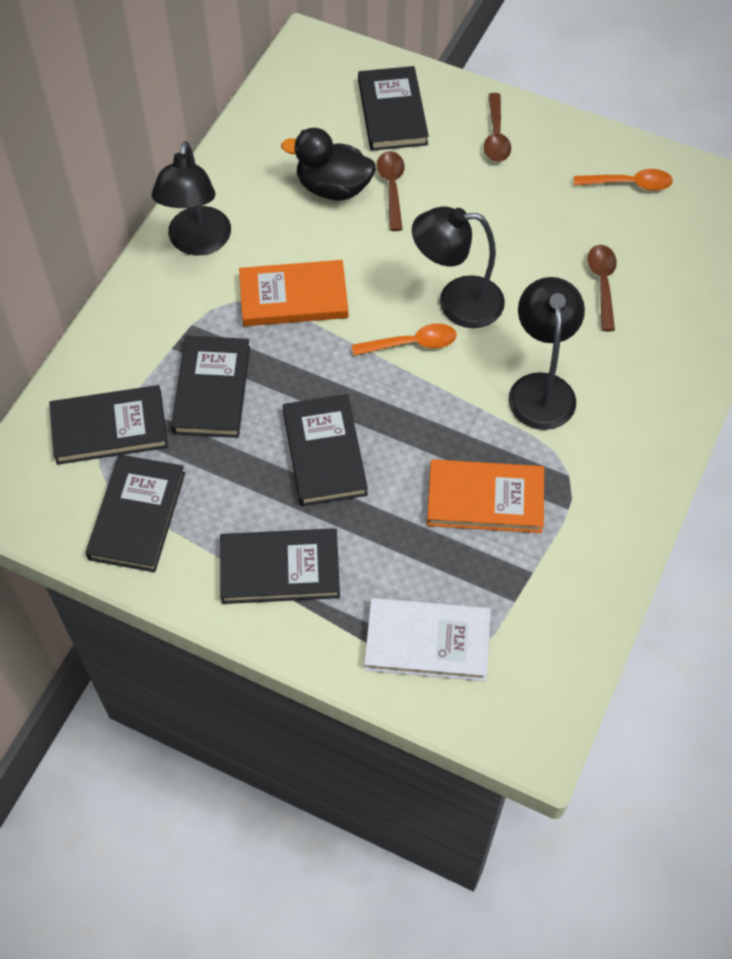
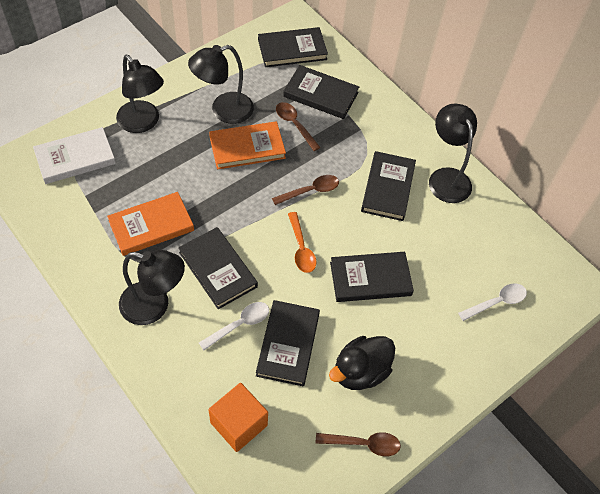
black lamp: 3 -> 4
orange cube: 0 -> 1
orange spoon: 2 -> 1
white spoon: 0 -> 2

